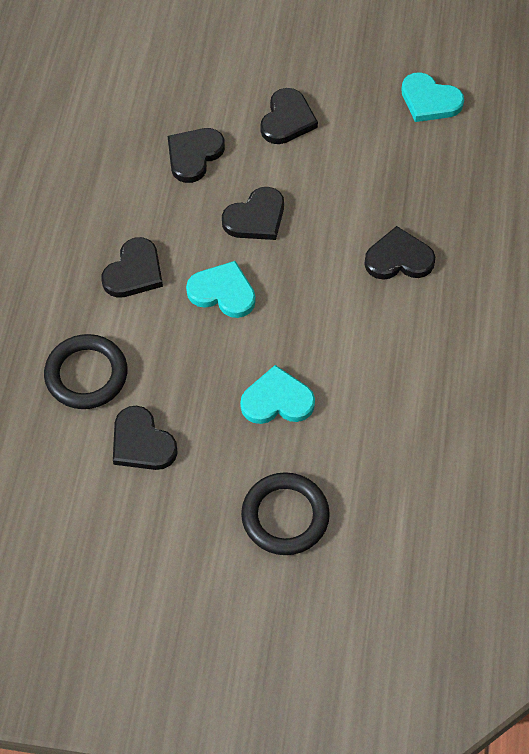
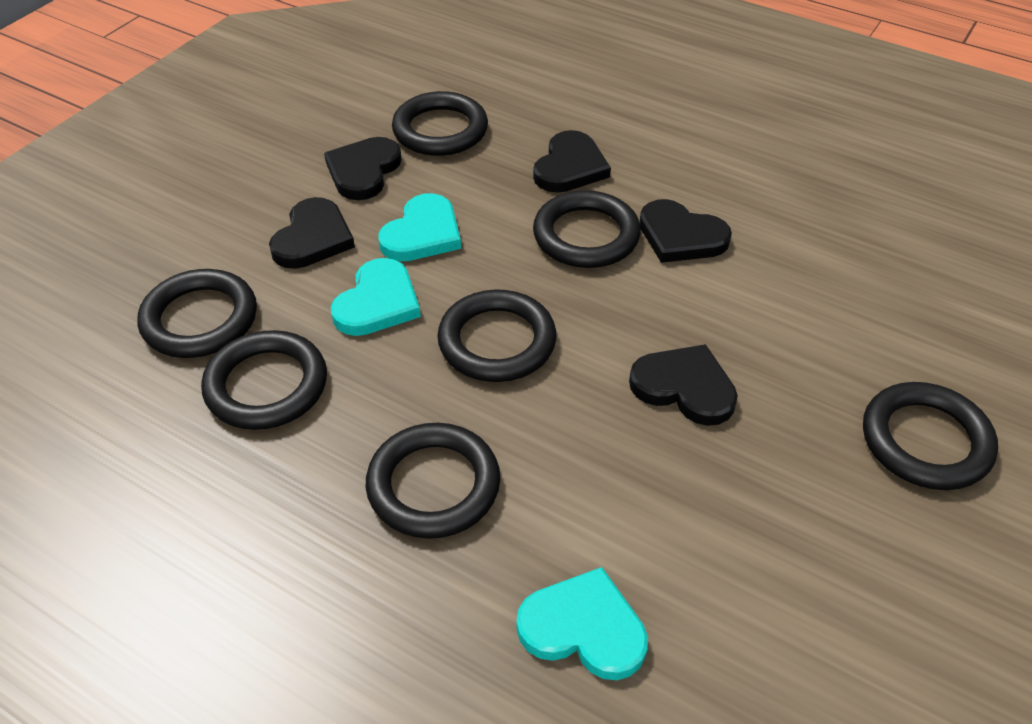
black heart: 6 -> 5
black ring: 2 -> 7

